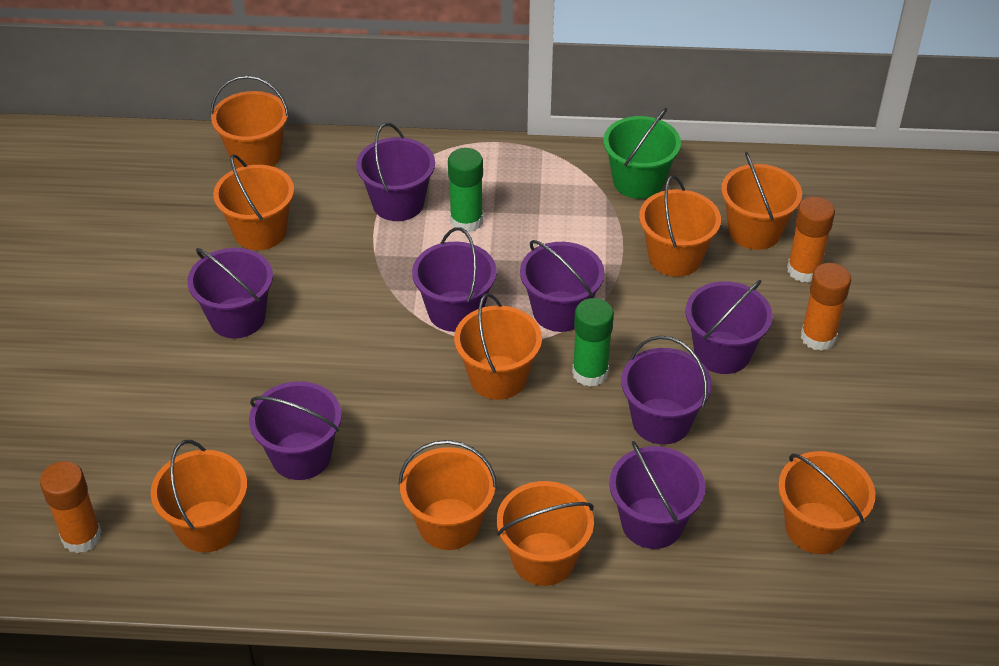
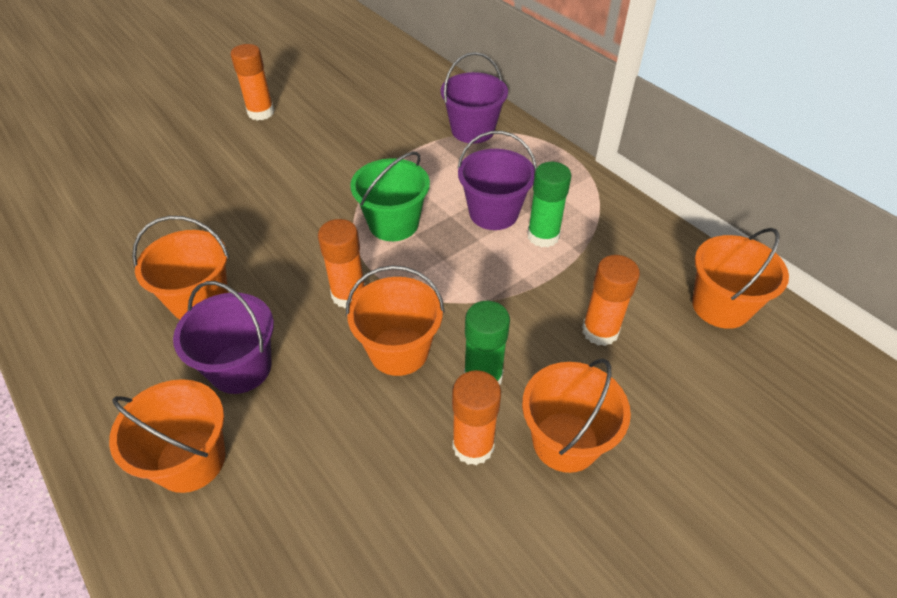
orange bucket: 9 -> 5
orange glue stick: 3 -> 4
purple bucket: 8 -> 3

